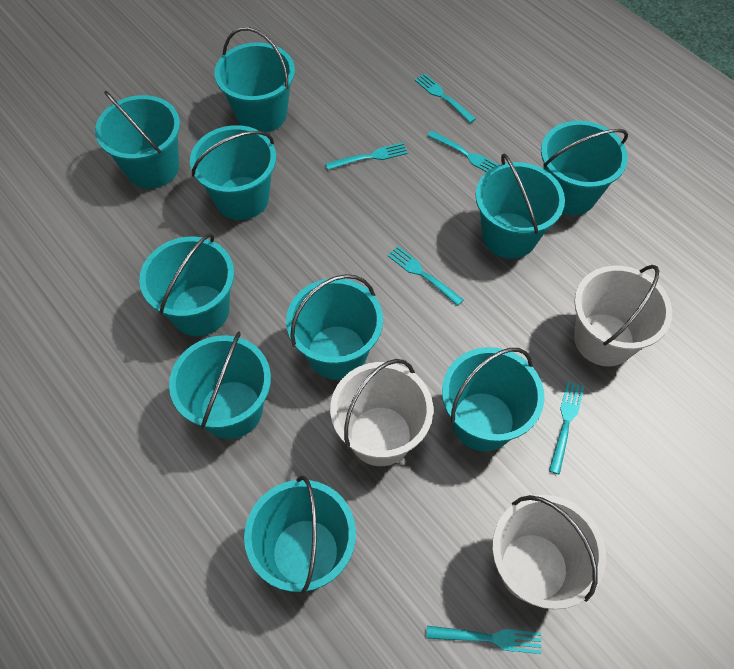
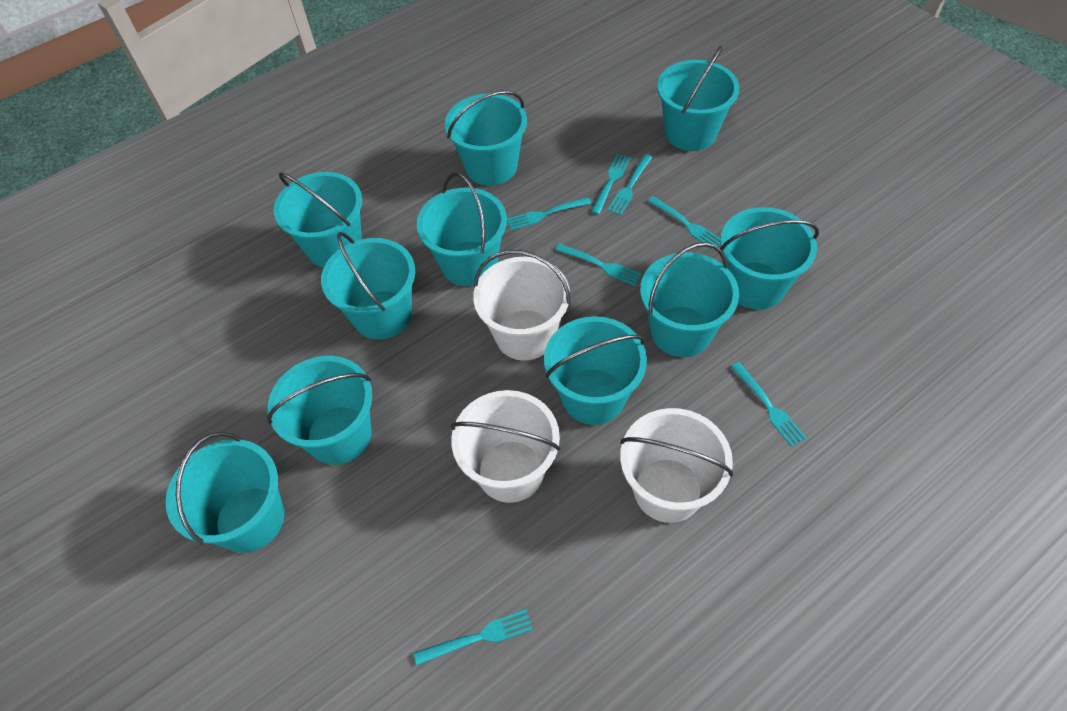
turquoise fork: 6 -> 7

